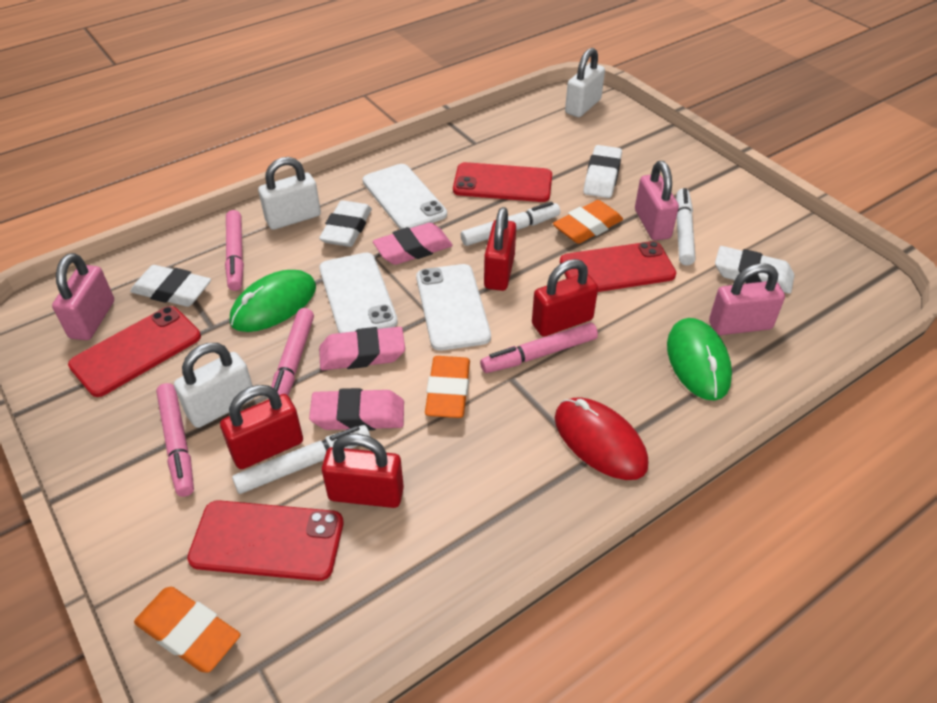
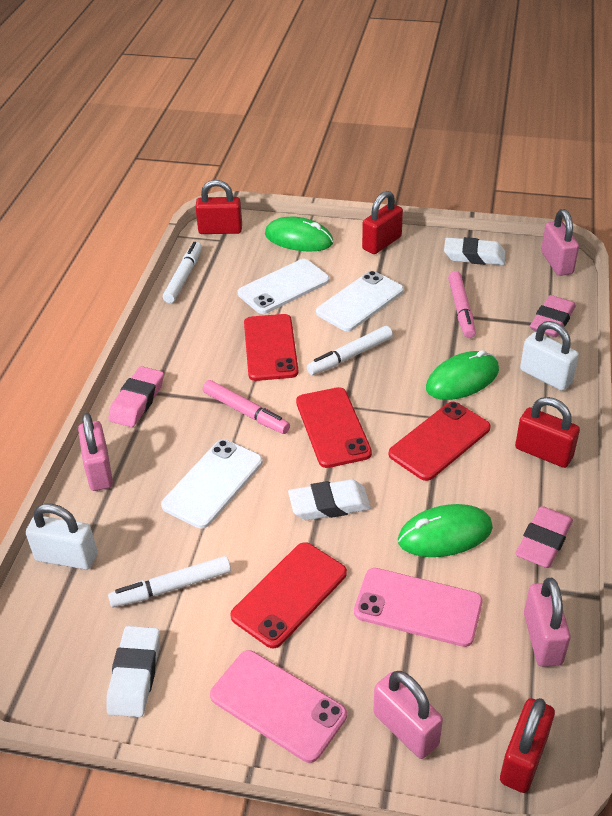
green mouse: 2 -> 3
orange eraser: 3 -> 0
pink marker: 4 -> 2
pink padlock: 3 -> 4
pink phone: 0 -> 2
red mouse: 1 -> 0
white eraser: 4 -> 3
white padlock: 3 -> 2

